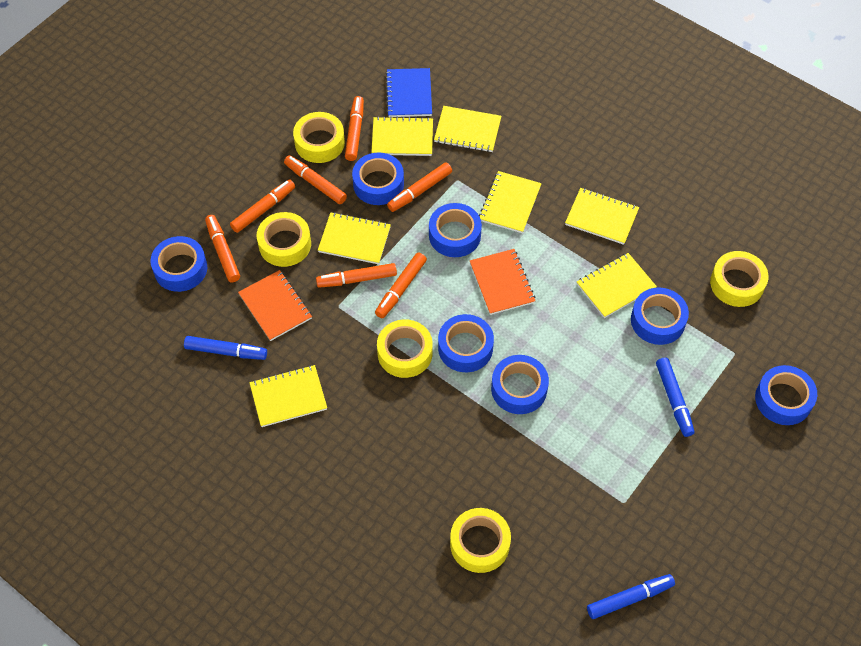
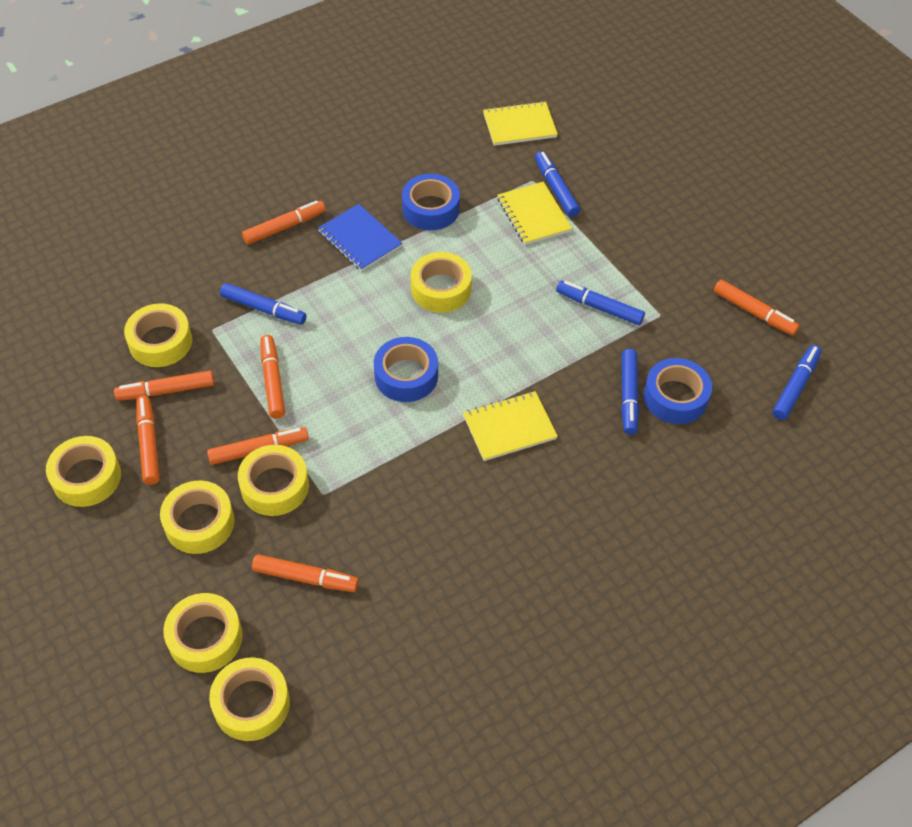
blue marker: 3 -> 5
blue tape: 7 -> 3
orange notebook: 2 -> 0
yellow notebook: 7 -> 3
yellow tape: 5 -> 7

